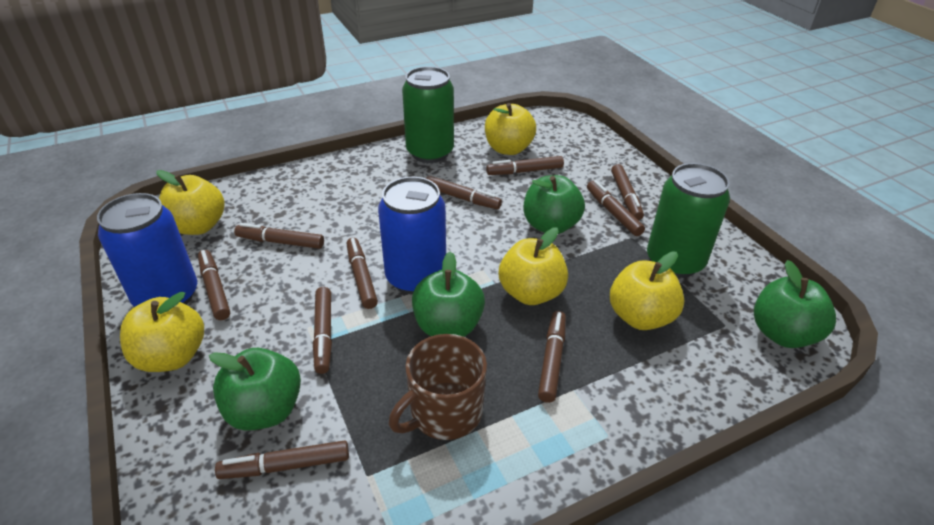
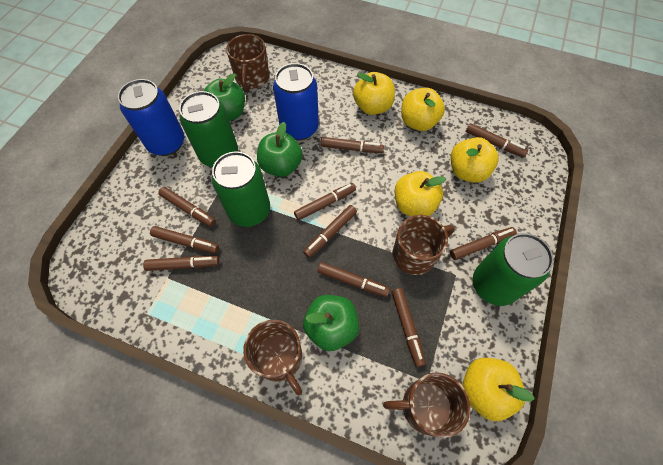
brown mug: 1 -> 4
green apple: 4 -> 3
green can: 2 -> 3

